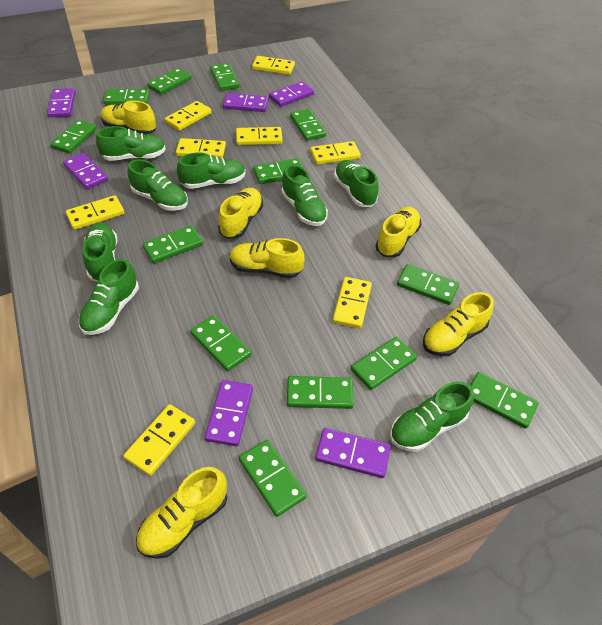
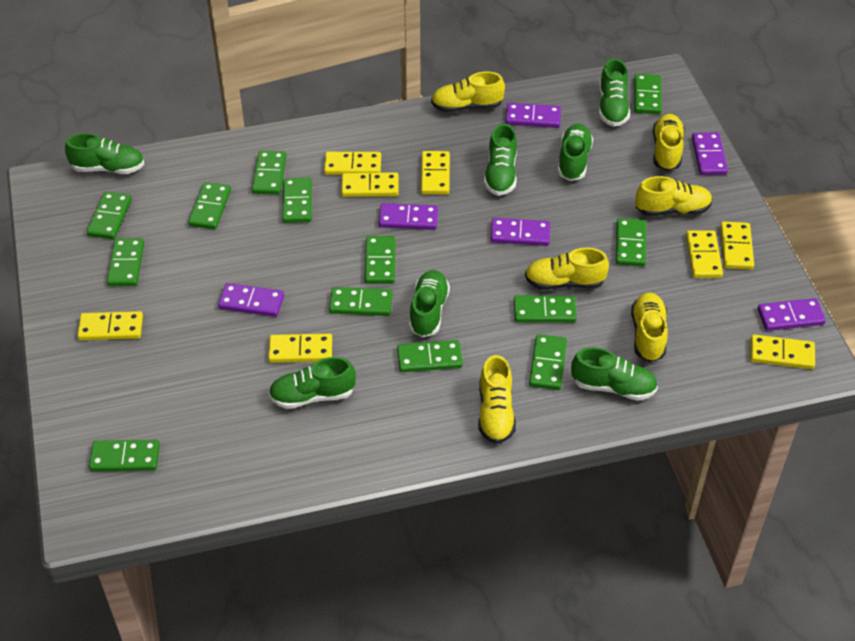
green shoe: 8 -> 7

